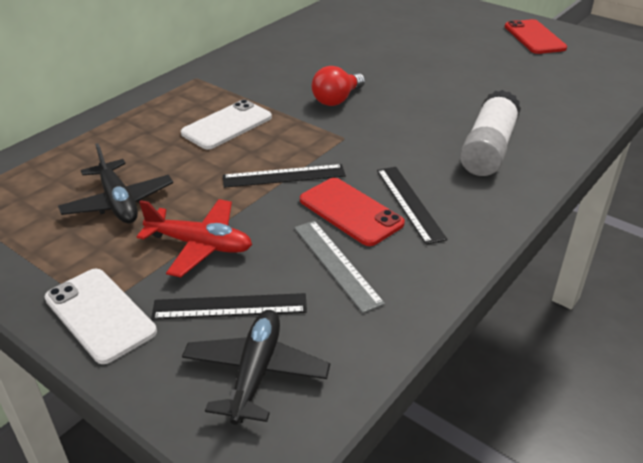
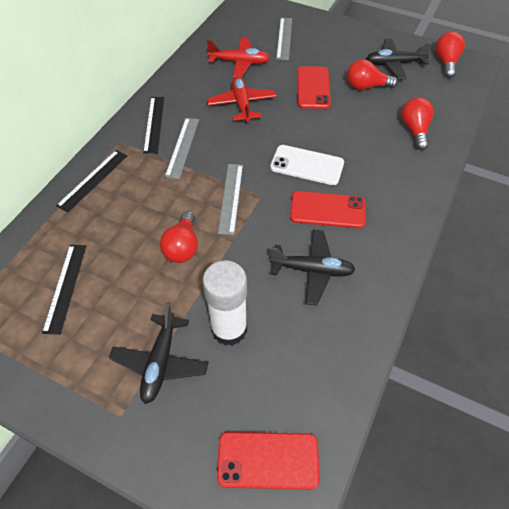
black plane: 2 -> 3
grey ruler: 1 -> 3
red light bulb: 1 -> 4
red phone: 2 -> 3
red plane: 1 -> 2
white phone: 2 -> 1

